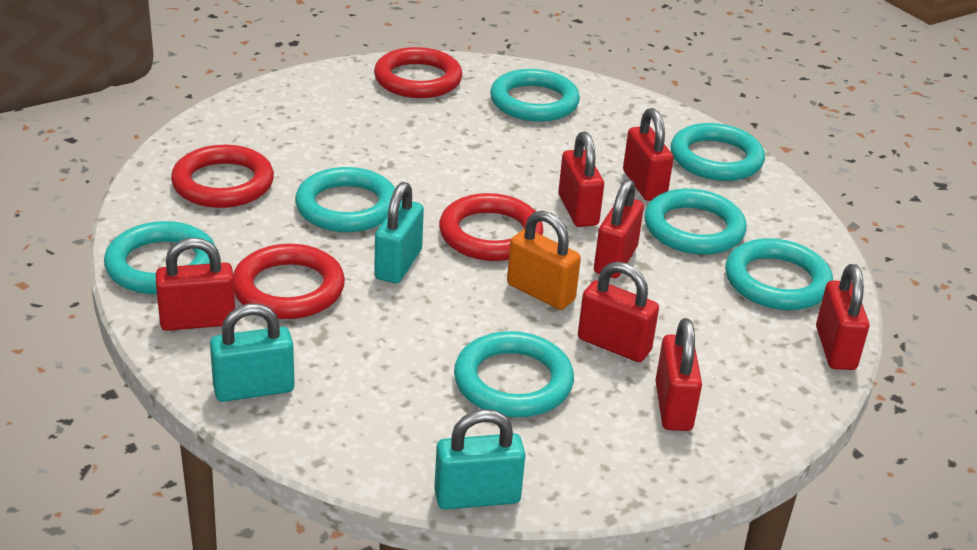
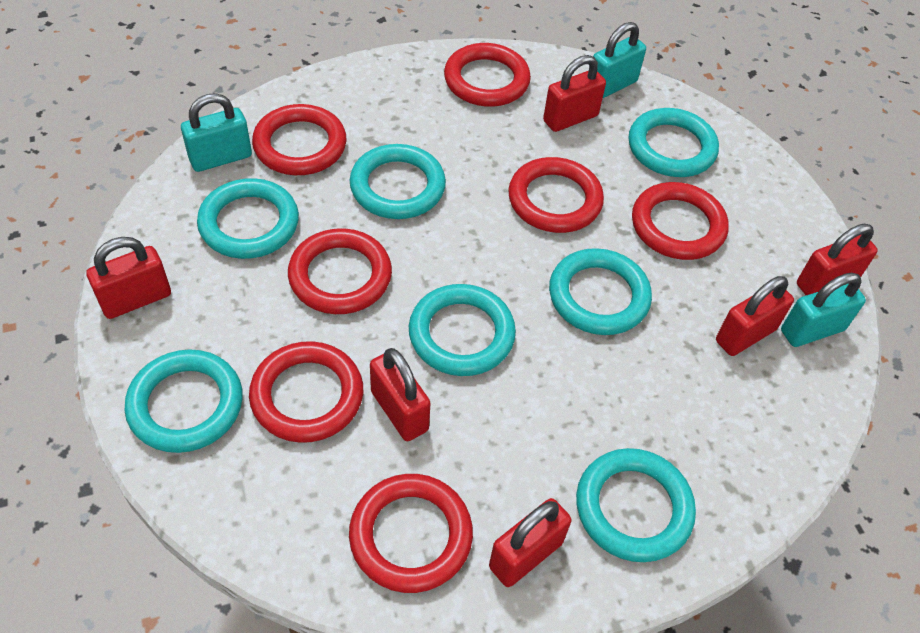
orange padlock: 1 -> 0
red padlock: 7 -> 6
red ring: 4 -> 7

